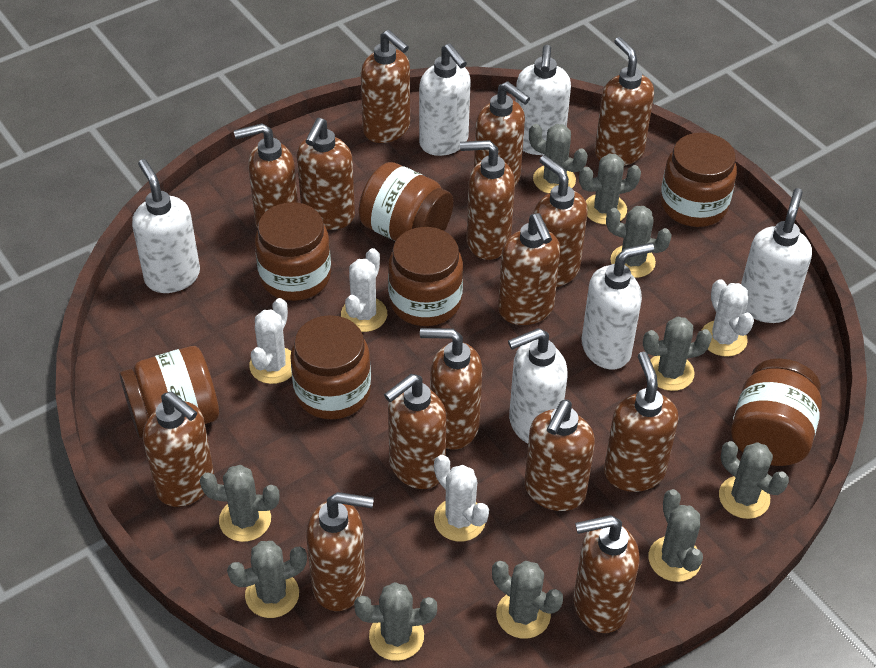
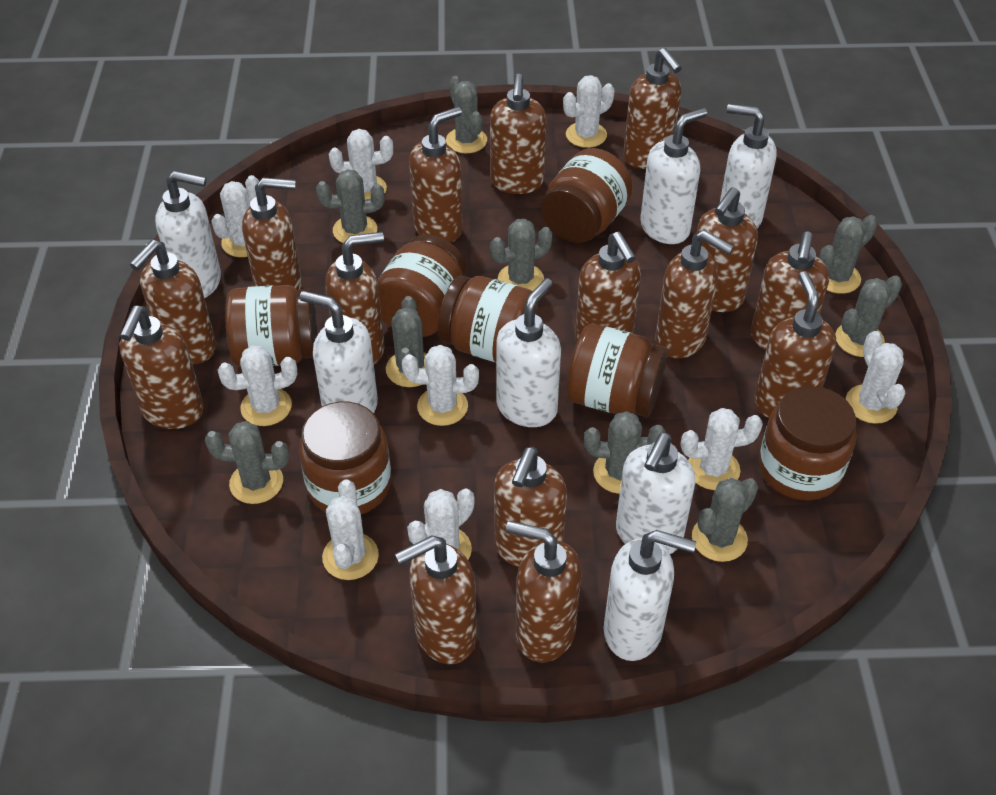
grey cactus: 10 -> 9
white cactus: 4 -> 9
white soap dispenser: 6 -> 7

